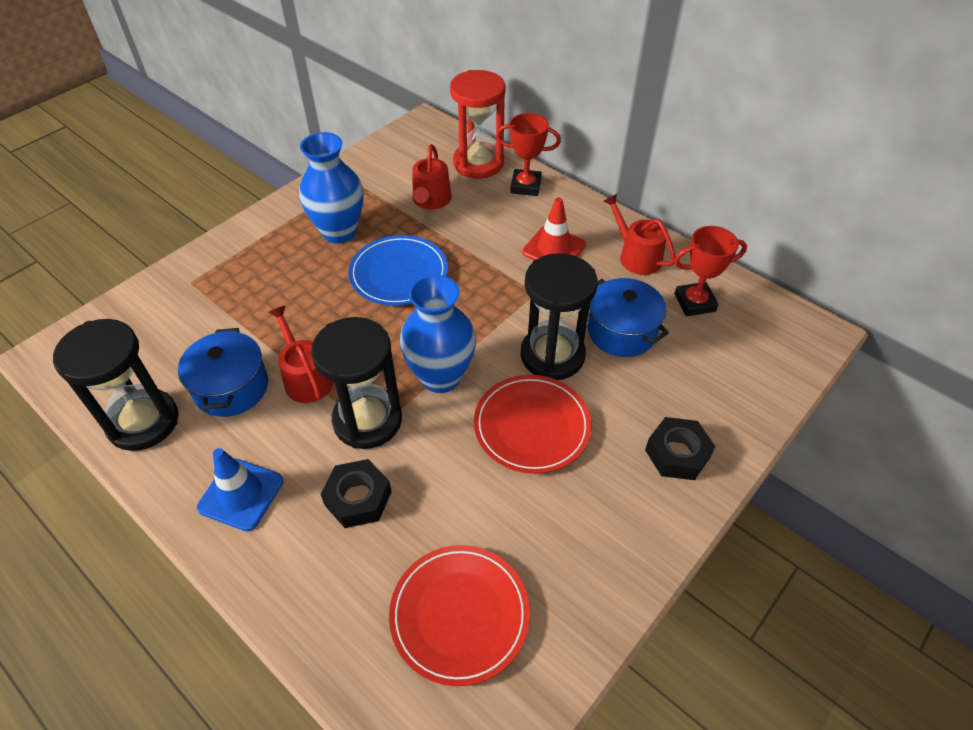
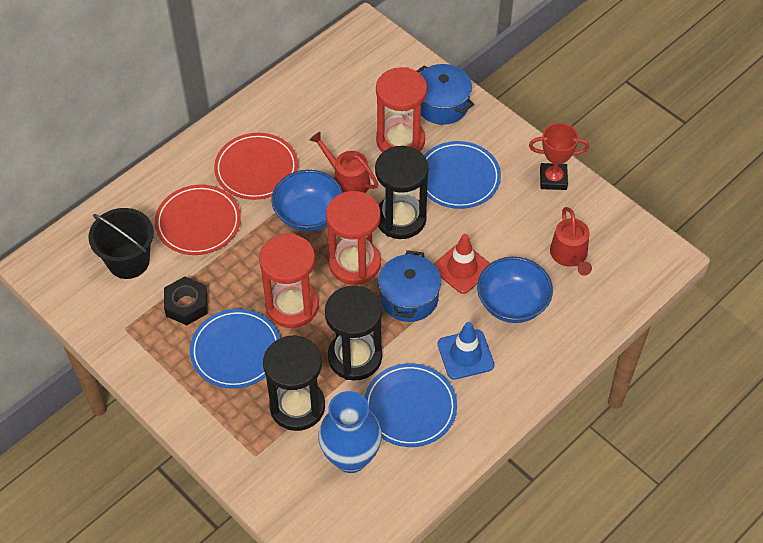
black bucket: 0 -> 1
black nut: 2 -> 1
blue bowl: 0 -> 2
blue plate: 1 -> 3
blue vase: 2 -> 1
red hourglass: 1 -> 3
red trophy: 2 -> 1
red watering can: 3 -> 2

